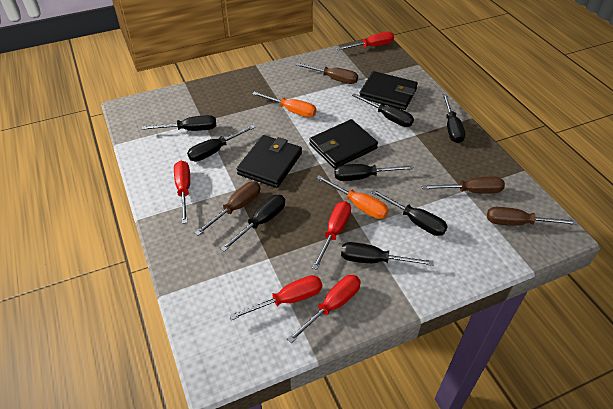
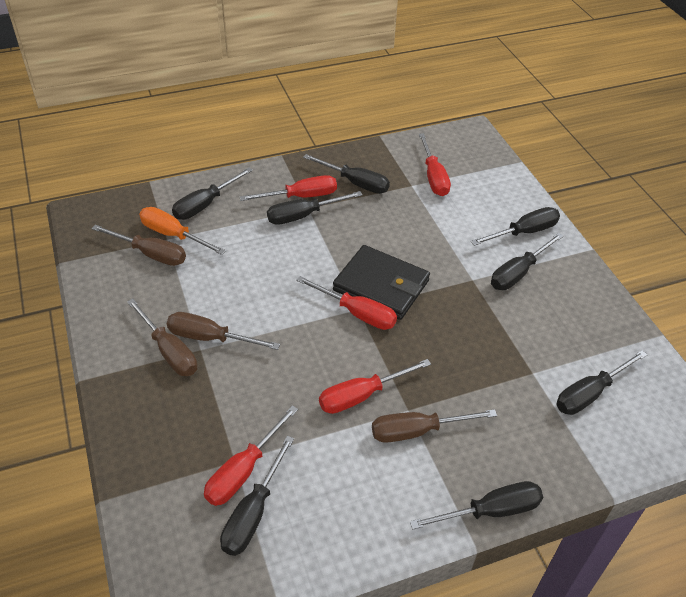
black wallet: 3 -> 1
orange screwdriver: 2 -> 1

